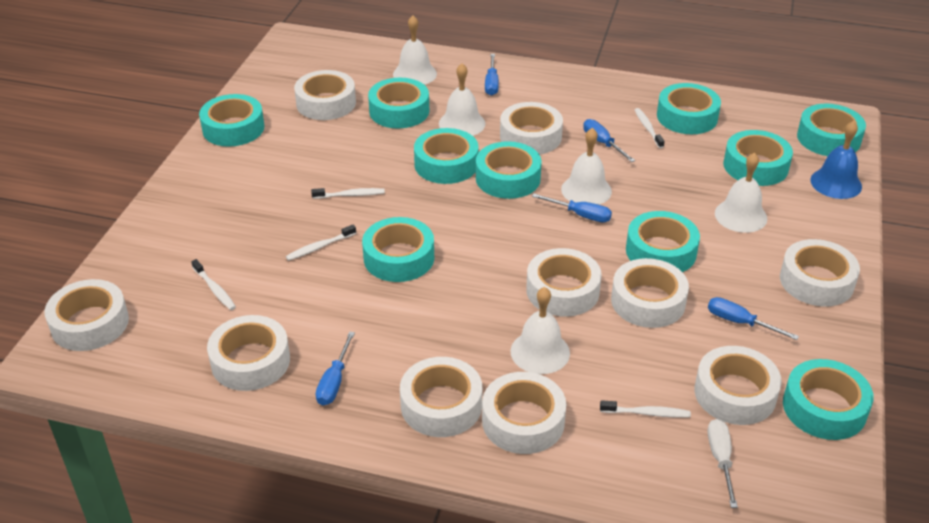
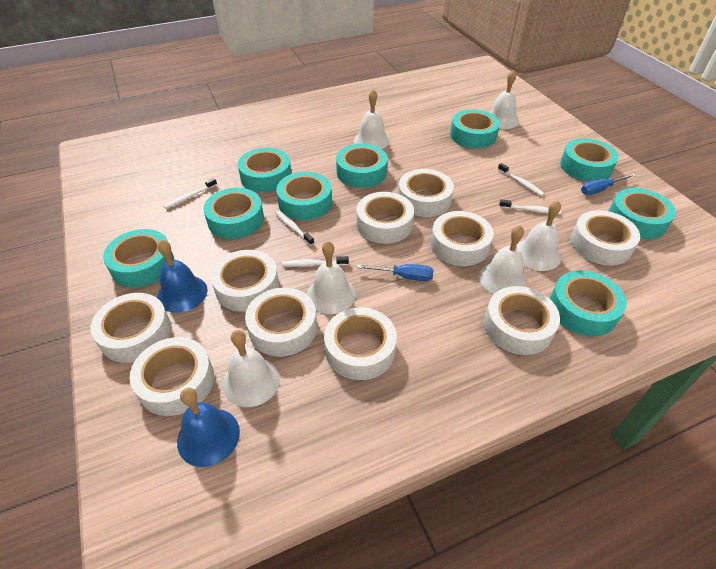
blue bell: 1 -> 2
blue screwdriver: 5 -> 2
turquoise tape: 10 -> 9
white bell: 5 -> 6
white screwdriver: 1 -> 0

